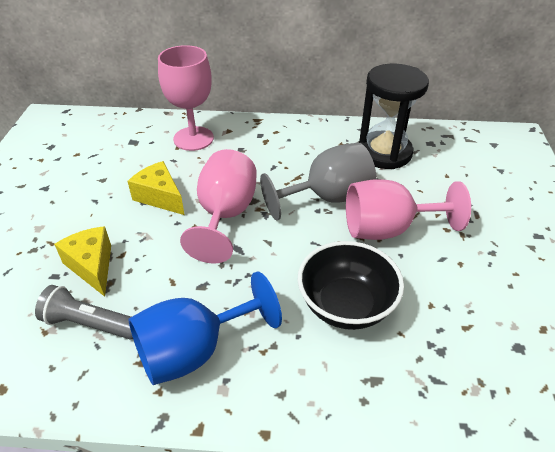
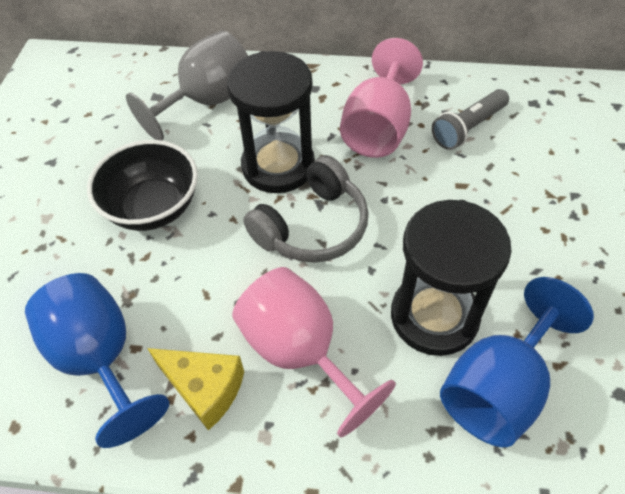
black hourglass: 1 -> 2
blue goblet: 1 -> 2
grey headphones: 0 -> 1
pink goblet: 3 -> 2
yellow cheese: 2 -> 1

